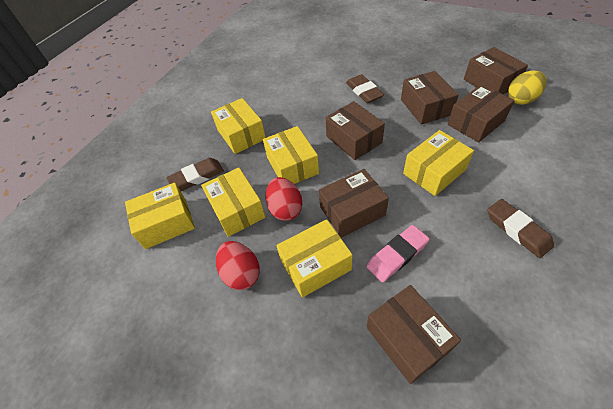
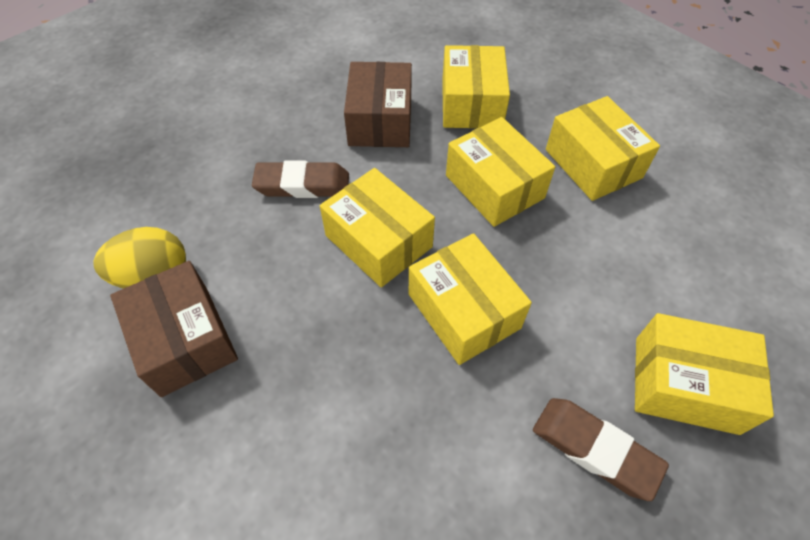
brown box: 6 -> 2
brown eraser: 3 -> 2
pink eraser: 1 -> 0
red egg: 2 -> 0

